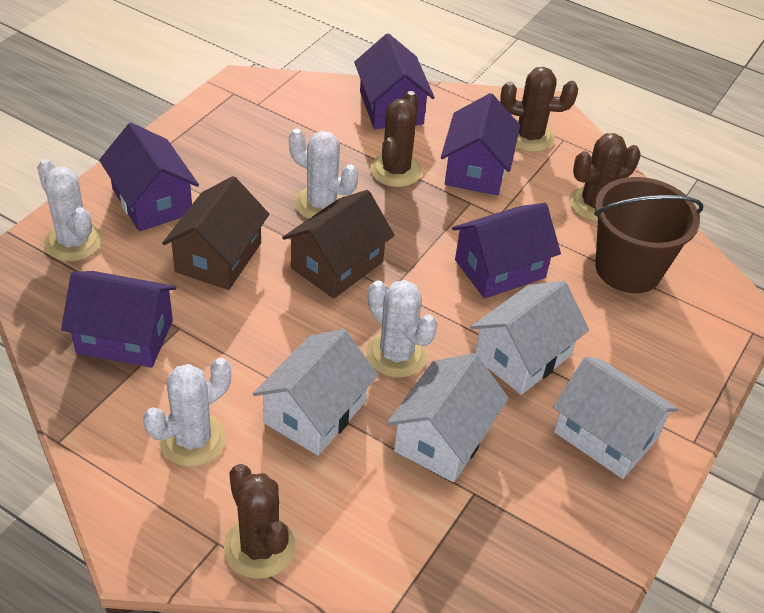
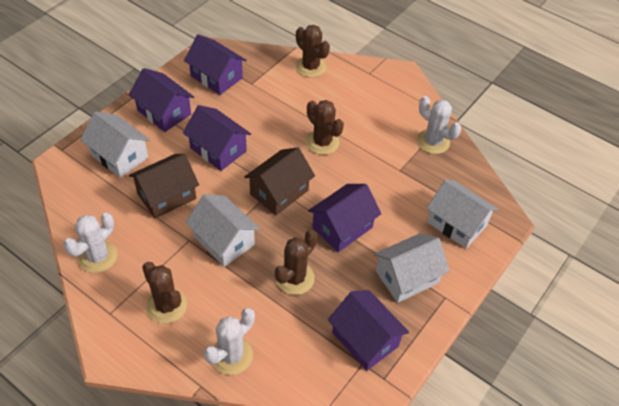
brown bucket: 1 -> 0
white cactus: 4 -> 3

